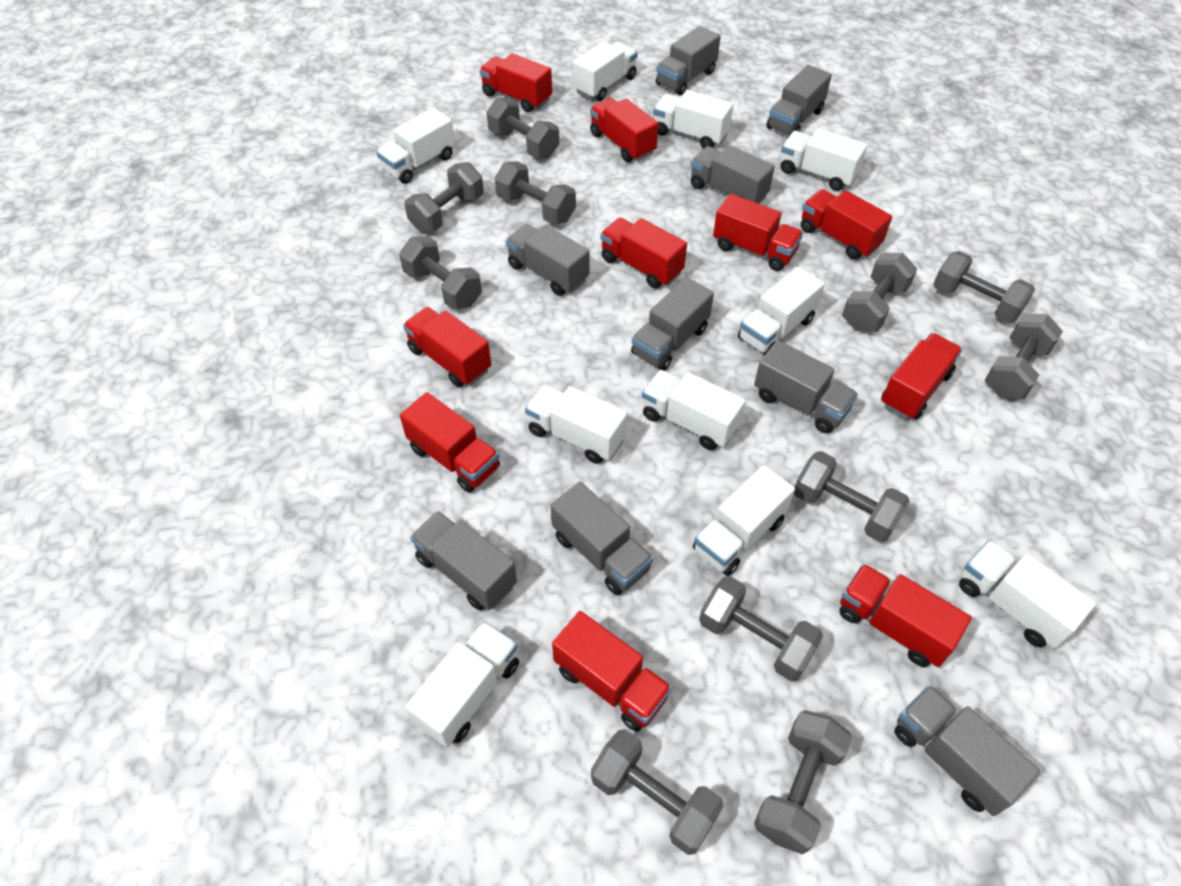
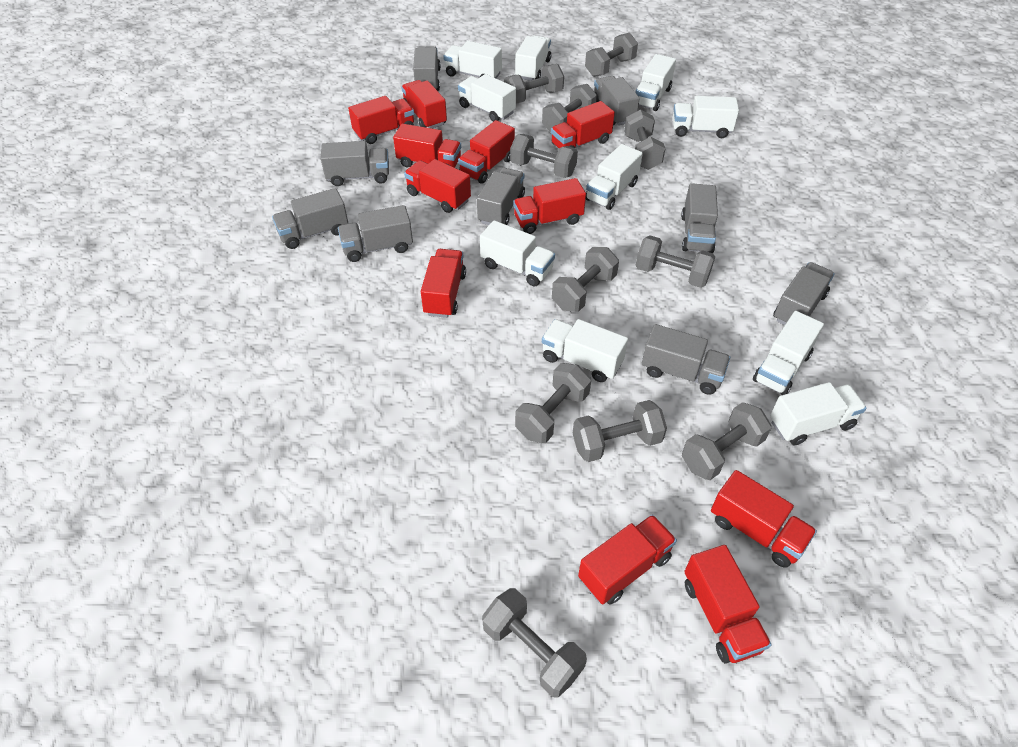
red truck: 10 -> 11

